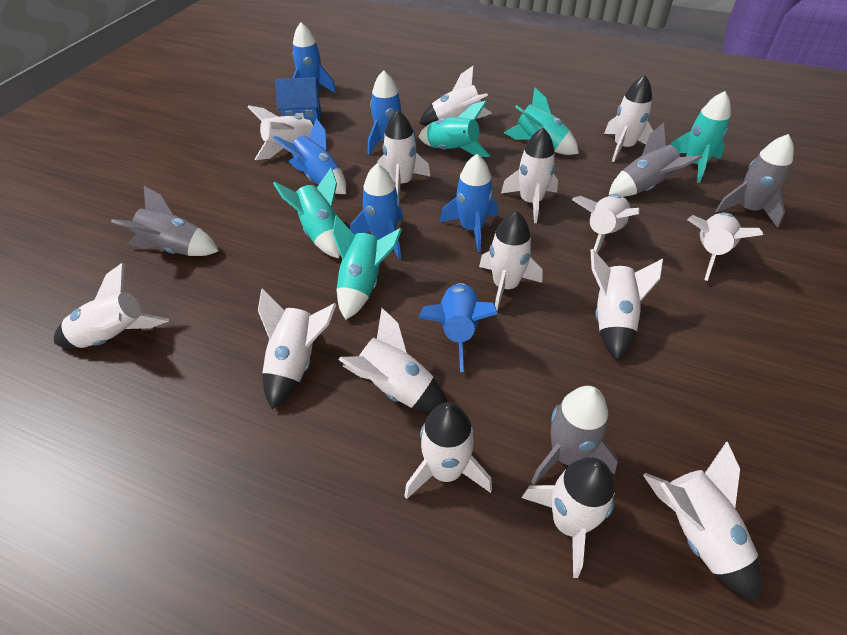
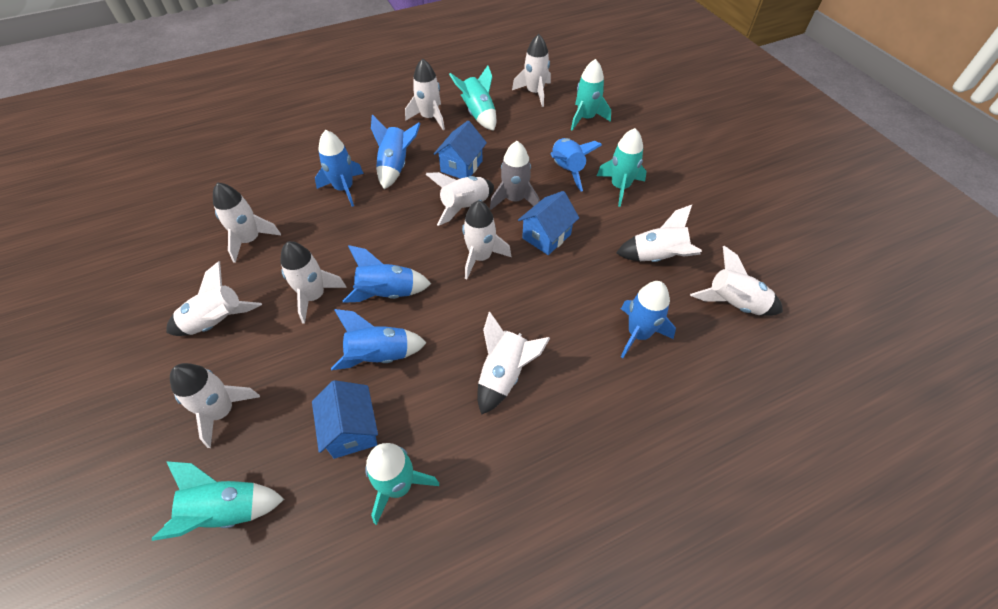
blue house: 1 -> 3
grey rocket: 4 -> 1
white rocket: 15 -> 11

